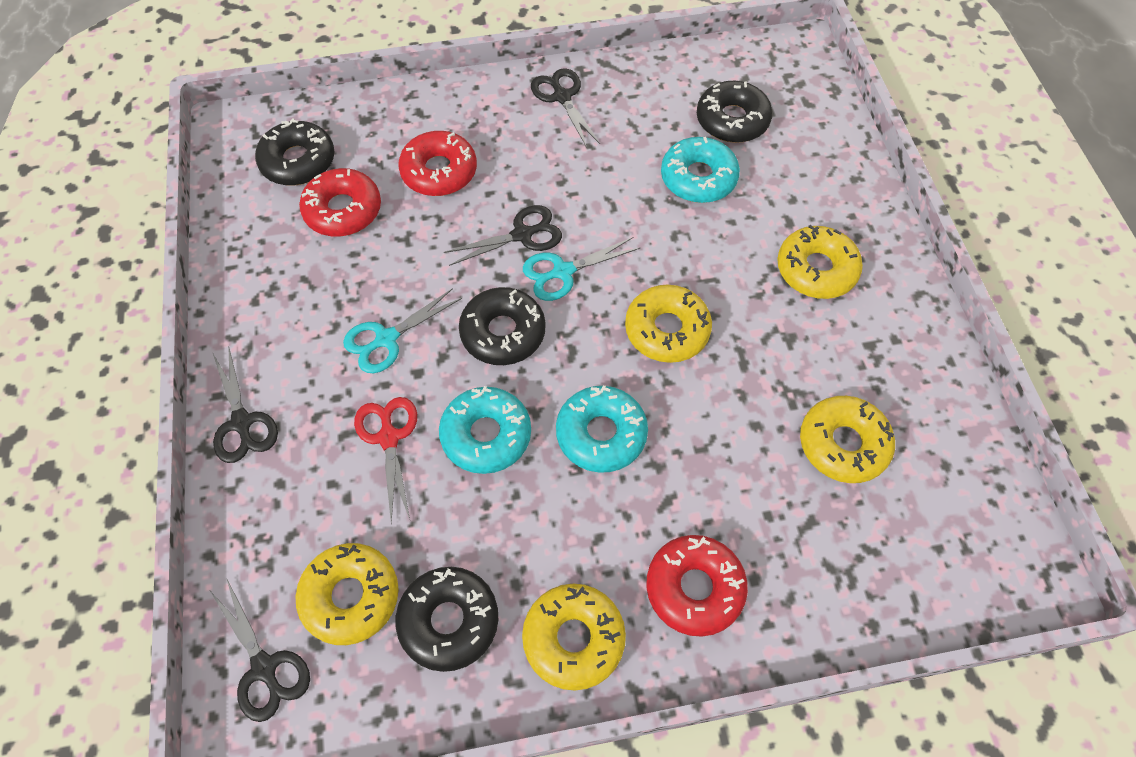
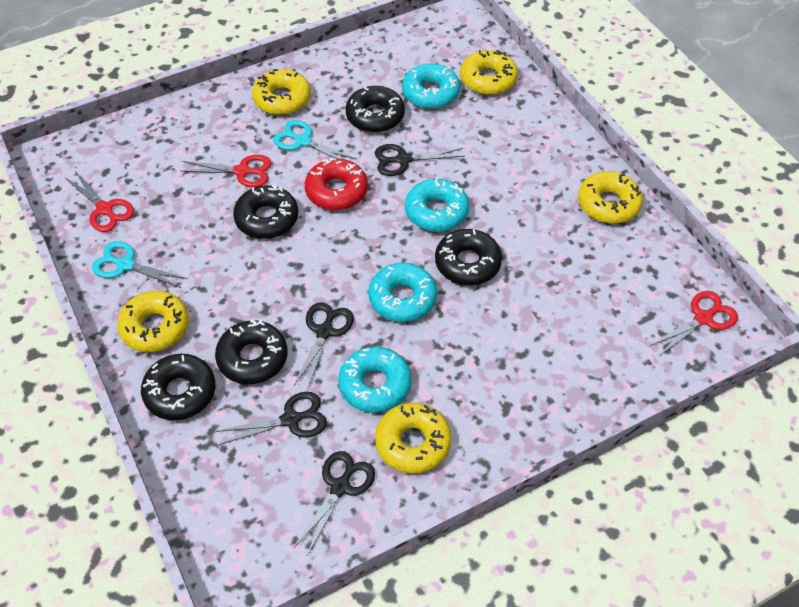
black donut: 4 -> 5
red donut: 3 -> 1
red scissors: 1 -> 3
turquoise donut: 3 -> 4

